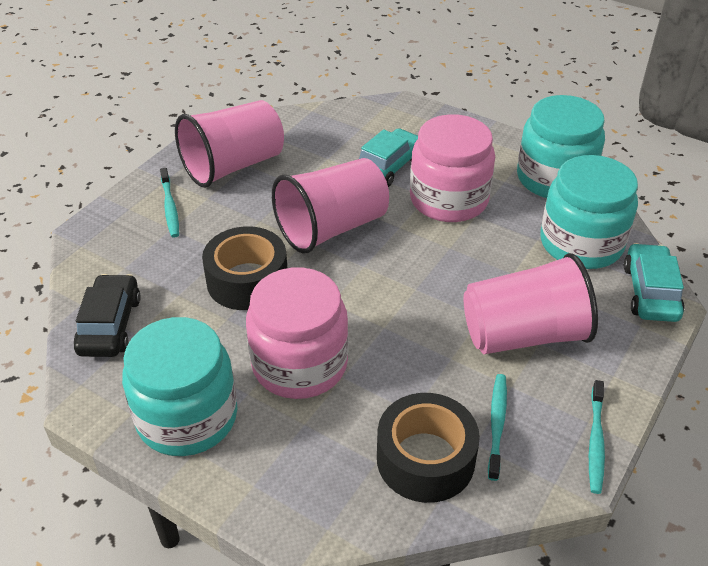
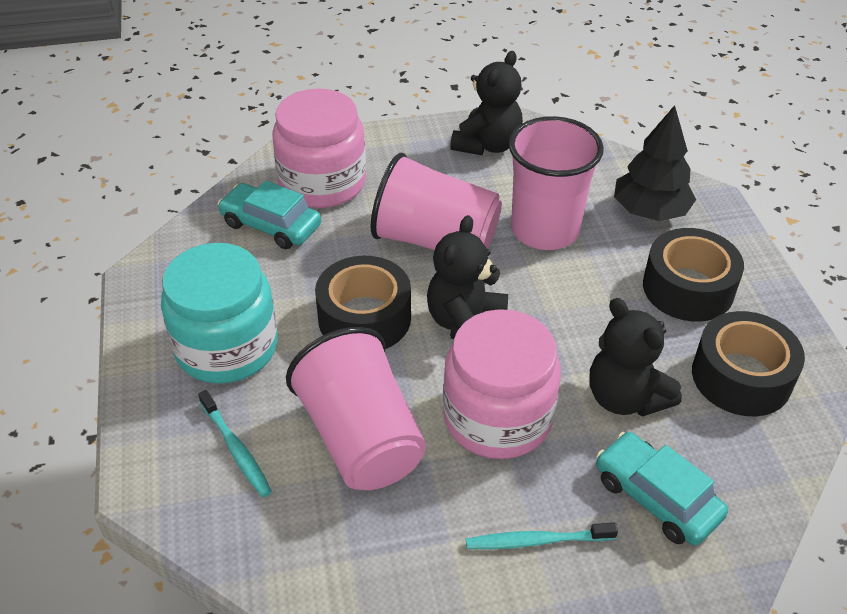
black car: 1 -> 0
black tape: 2 -> 3
black teddy bear: 0 -> 3
black tree: 0 -> 1
turquoise jar: 3 -> 1
turquoise toothbrush: 3 -> 2

